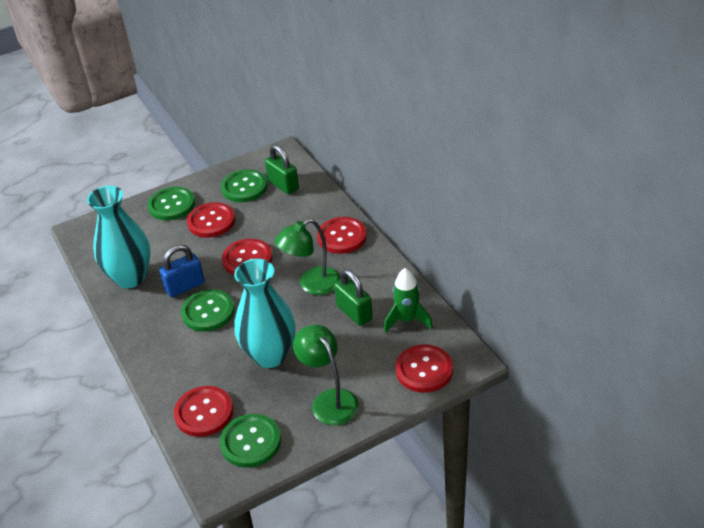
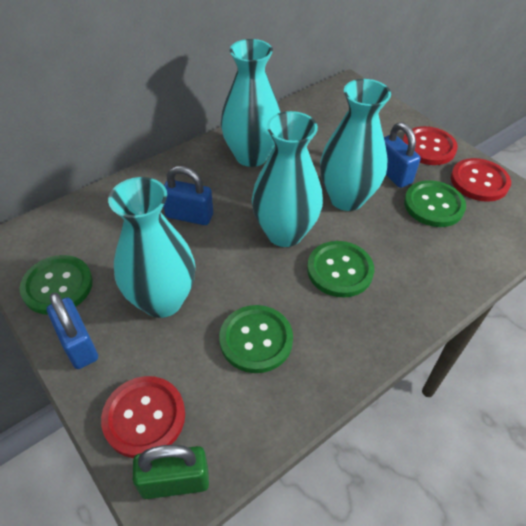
blue padlock: 1 -> 3
green lamp: 2 -> 0
green padlock: 2 -> 1
green rocket: 1 -> 0
red button: 5 -> 3
turquoise vase: 2 -> 4

